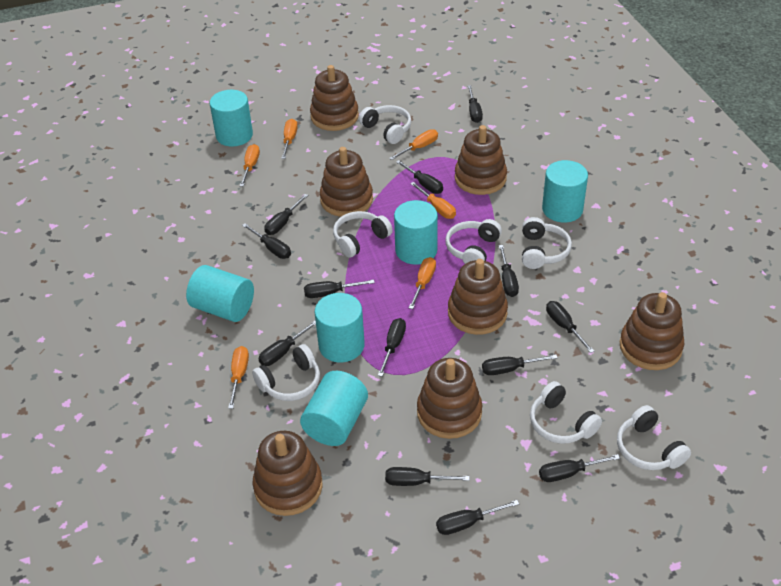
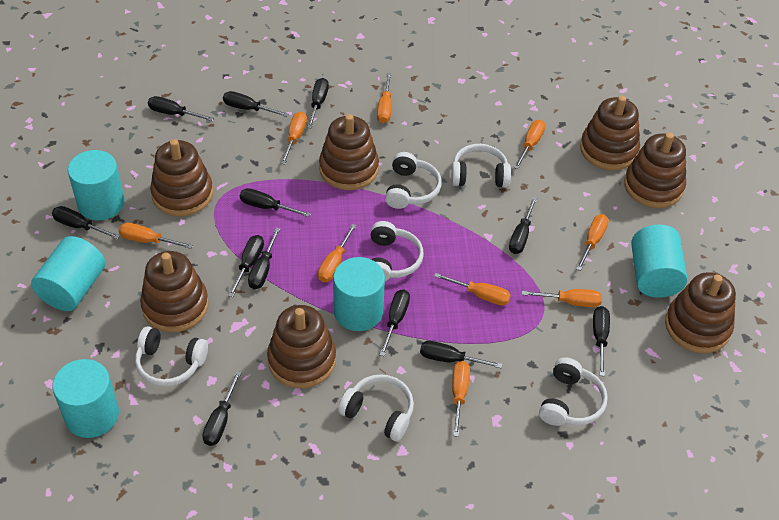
black screwdriver: 13 -> 12
orange screwdriver: 6 -> 9
turquoise cylinder: 6 -> 5
white headphones: 7 -> 6

